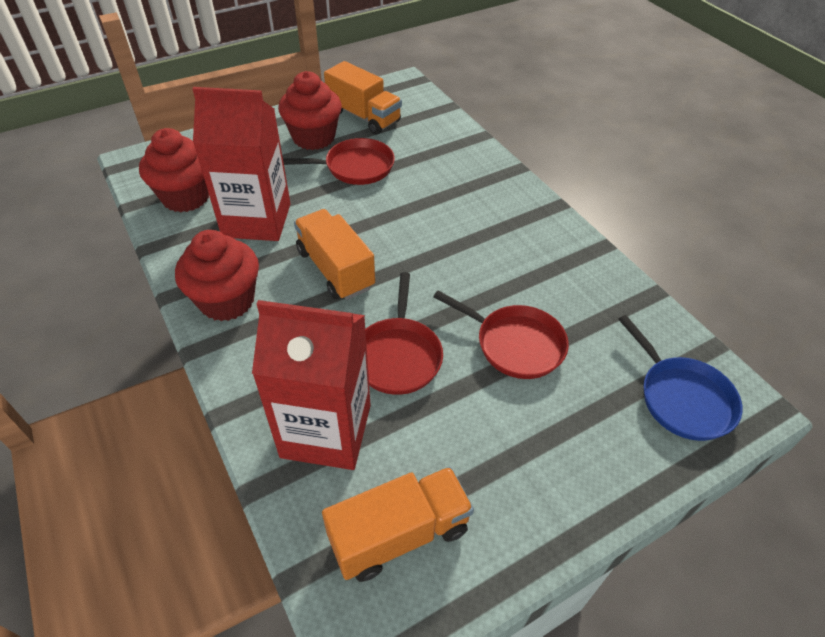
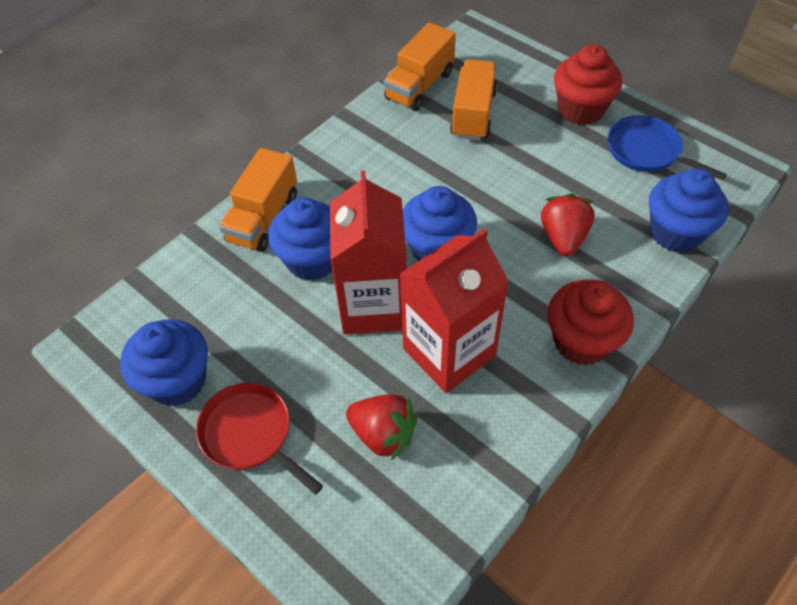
blue cupcake: 0 -> 4
red cupcake: 3 -> 2
red pan: 3 -> 1
red strawberry: 0 -> 2

